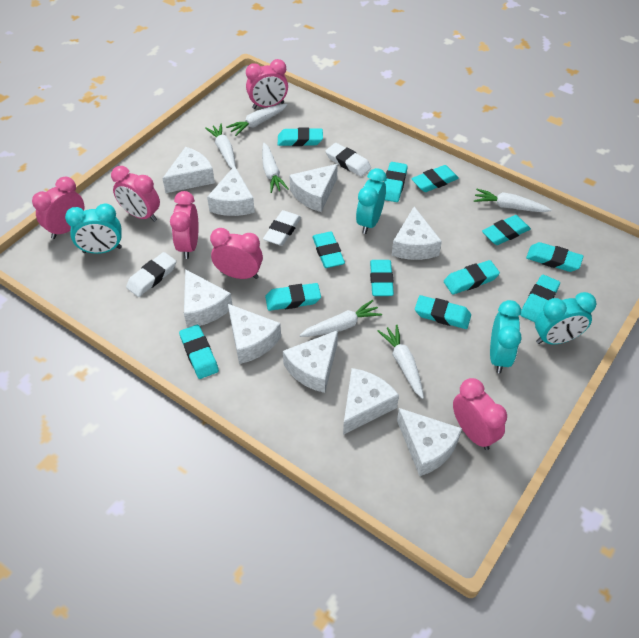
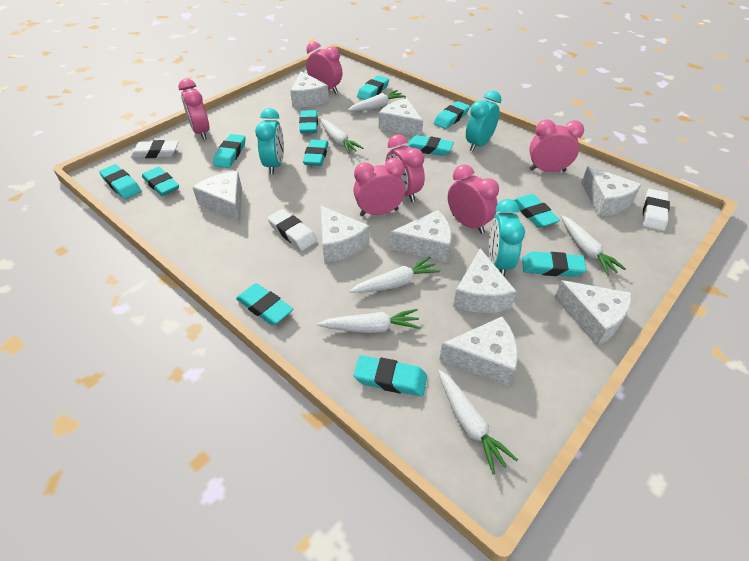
turquoise clock: 4 -> 3

